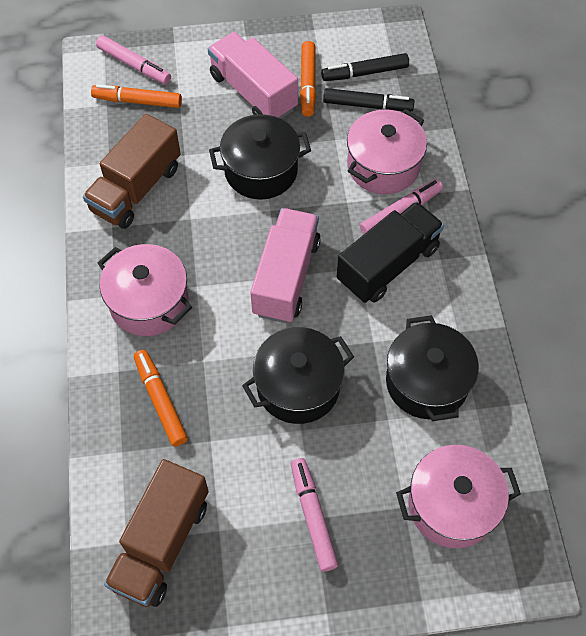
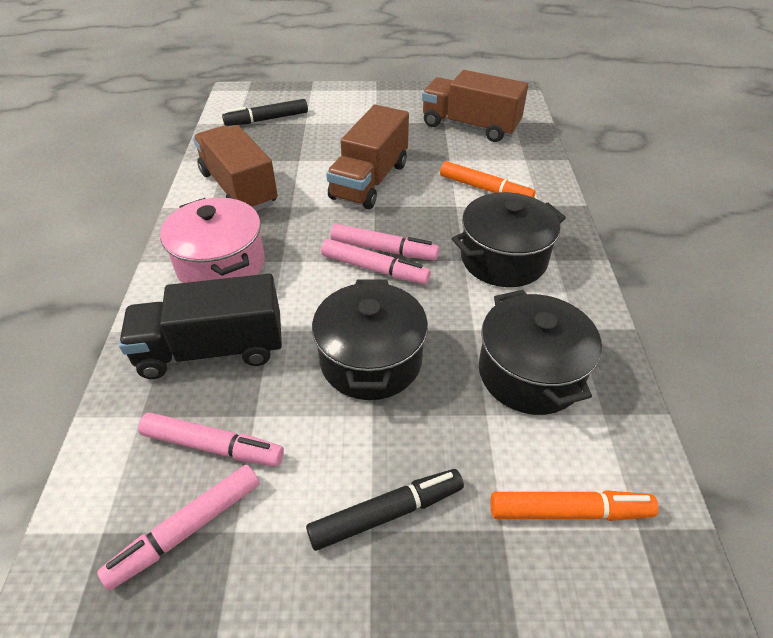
brown truck: 2 -> 3
orange marker: 3 -> 2
pink marker: 3 -> 4
pink pot: 3 -> 1
pink truck: 2 -> 0

